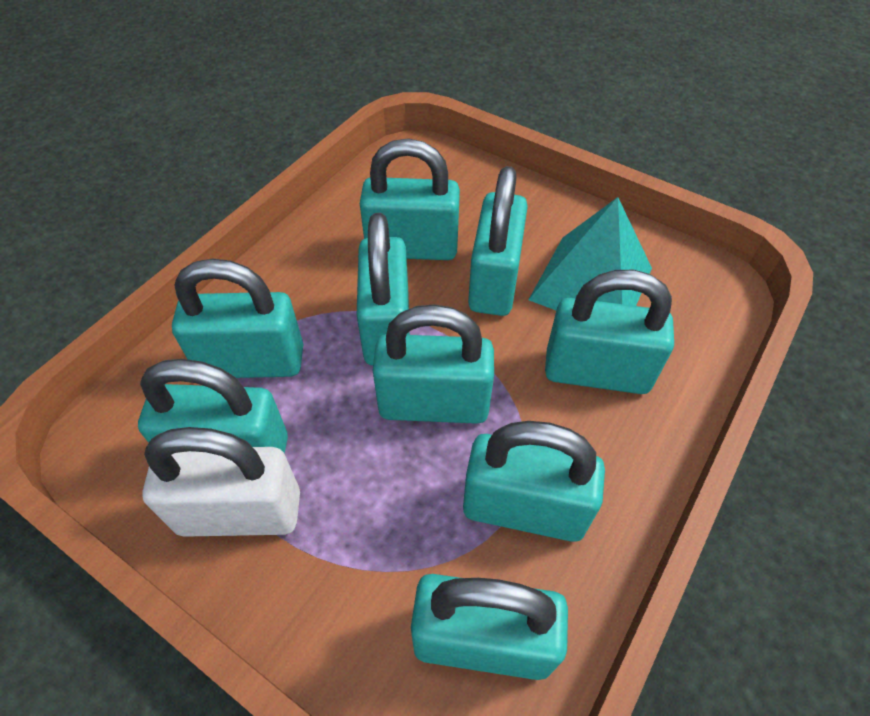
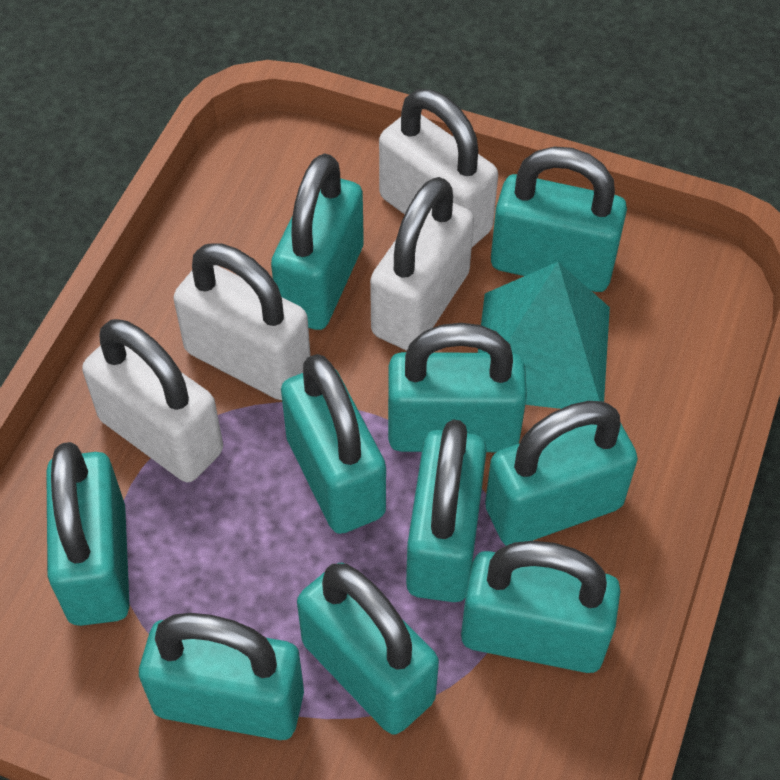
turquoise padlock: 9 -> 10
white padlock: 1 -> 4

